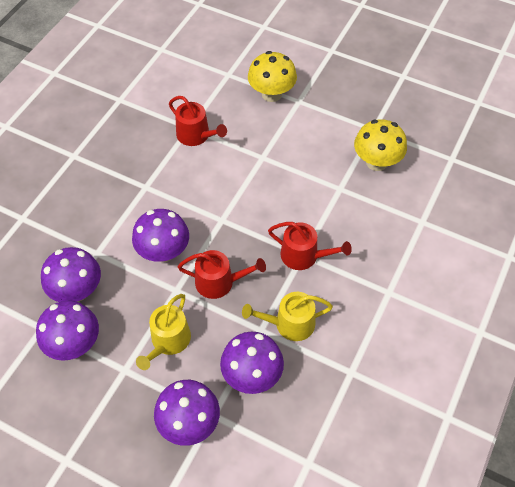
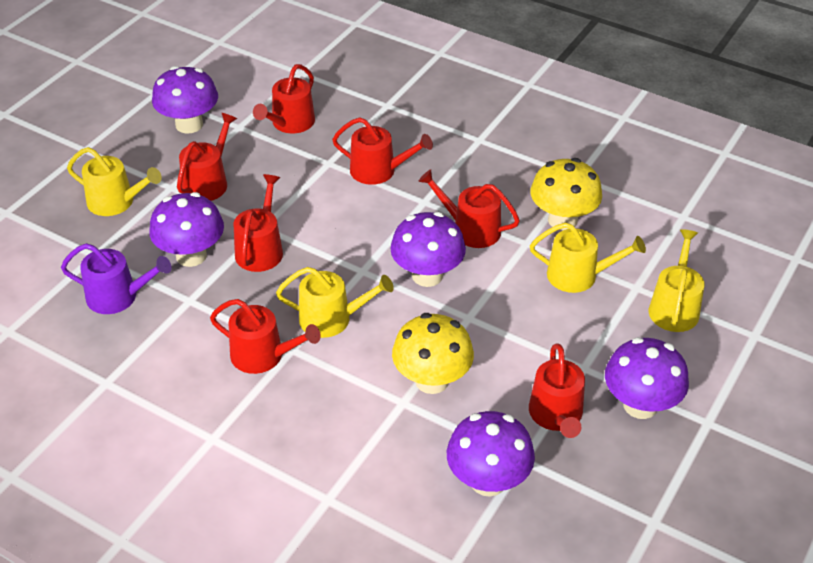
purple watering can: 0 -> 1
red watering can: 3 -> 7
yellow watering can: 2 -> 4

